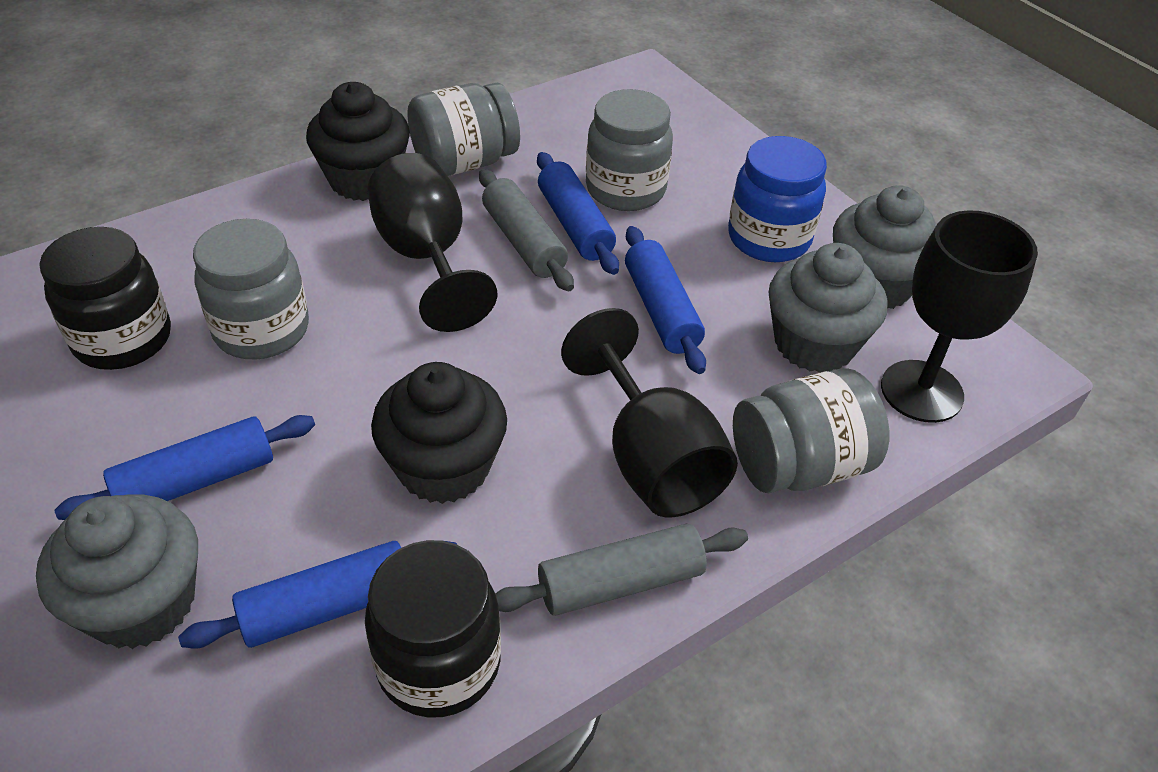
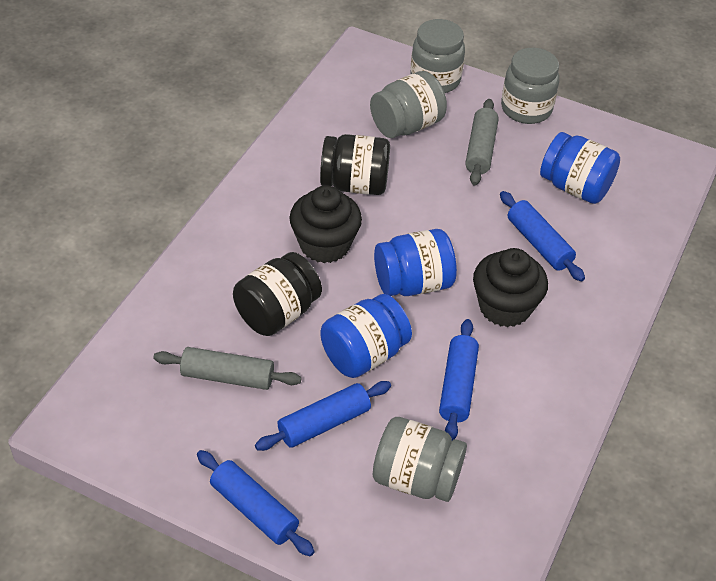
black goblet: 3 -> 0
blue jar: 1 -> 3
grey cupcake: 3 -> 0

